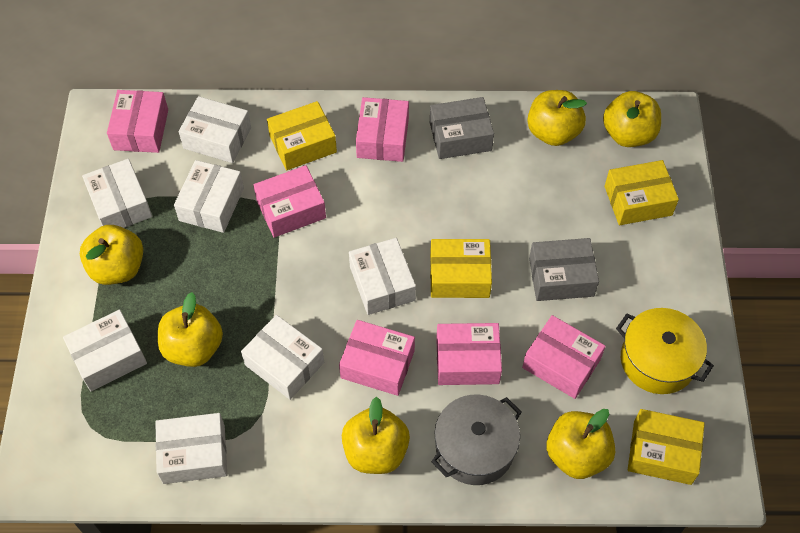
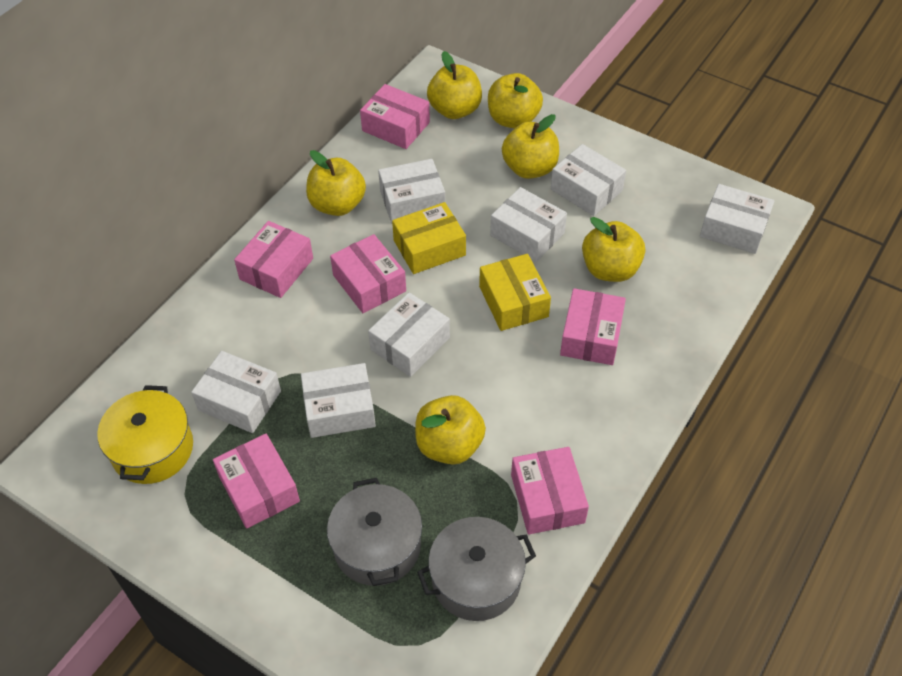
grey box: 2 -> 0
grey pot: 1 -> 2
yellow box: 4 -> 2

